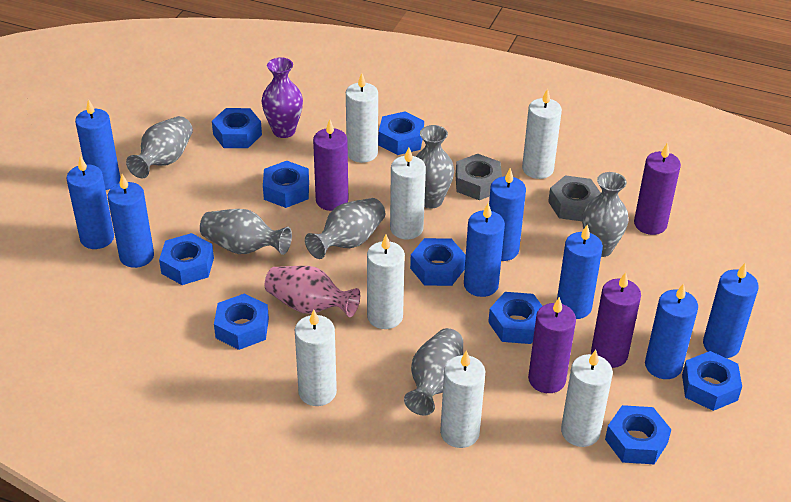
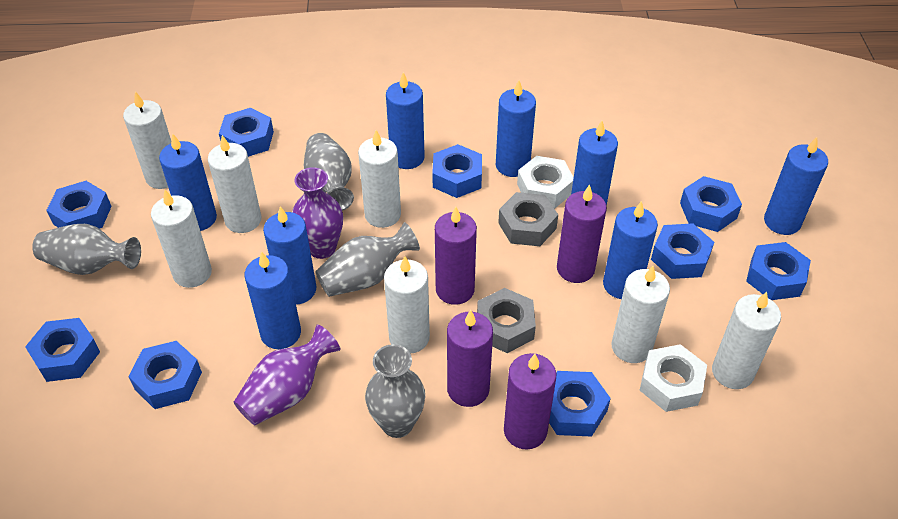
grey vase: 6 -> 4
pink vase: 1 -> 0
purple vase: 1 -> 2
white nut: 0 -> 2

